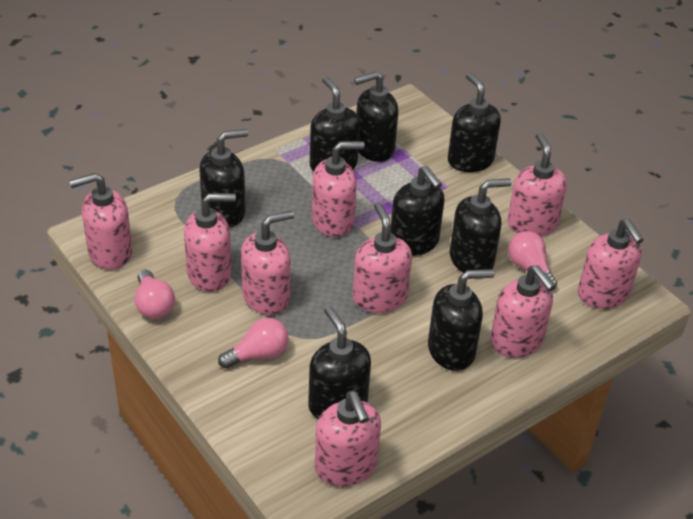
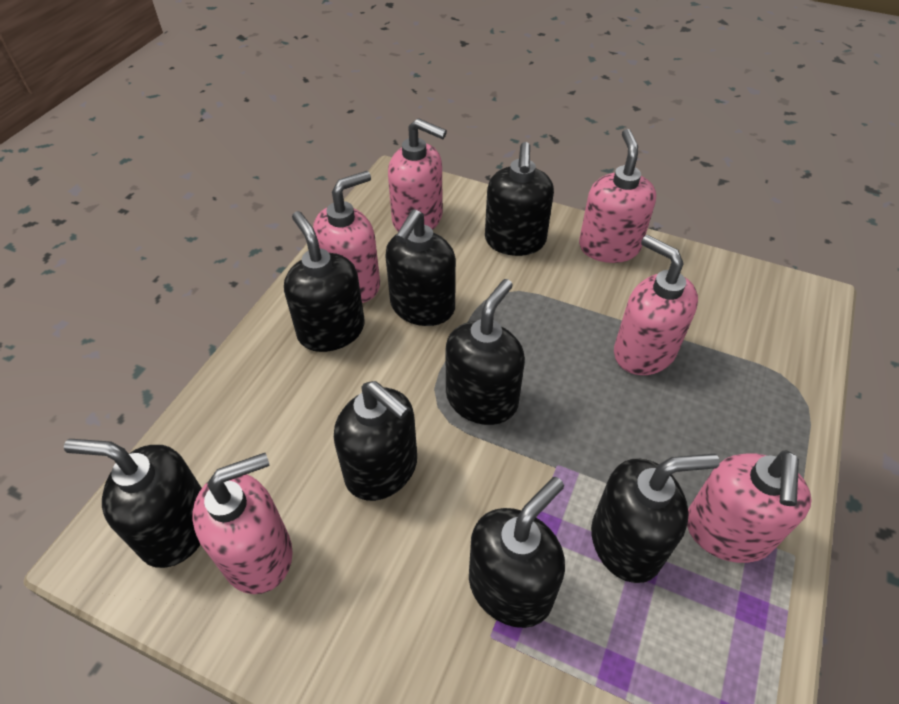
pink light bulb: 3 -> 0
pink soap dispenser: 9 -> 6

